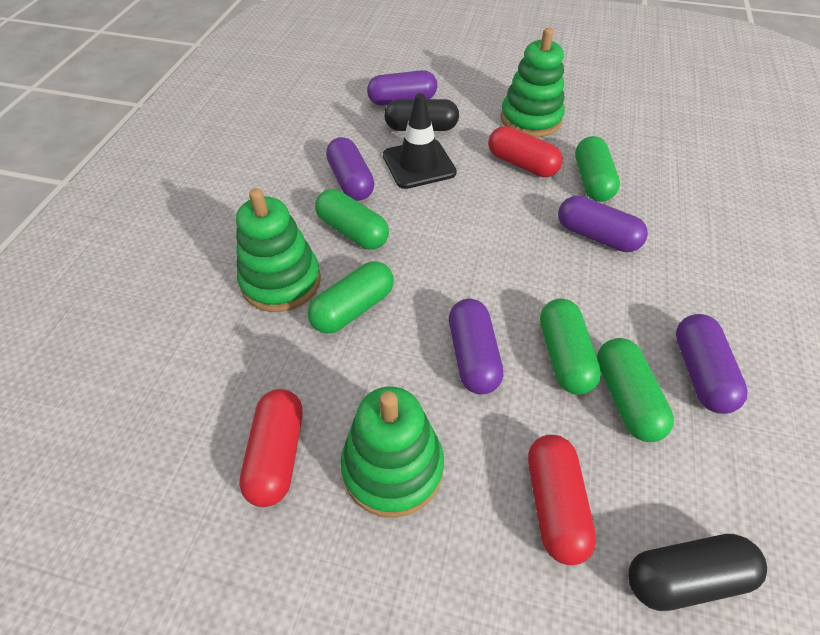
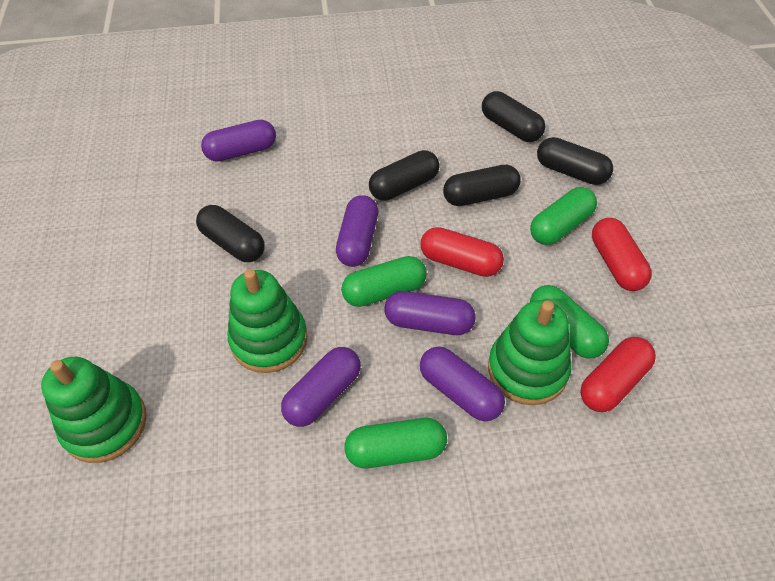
black capsule: 2 -> 5
black traffic cone: 1 -> 0
green capsule: 5 -> 4

